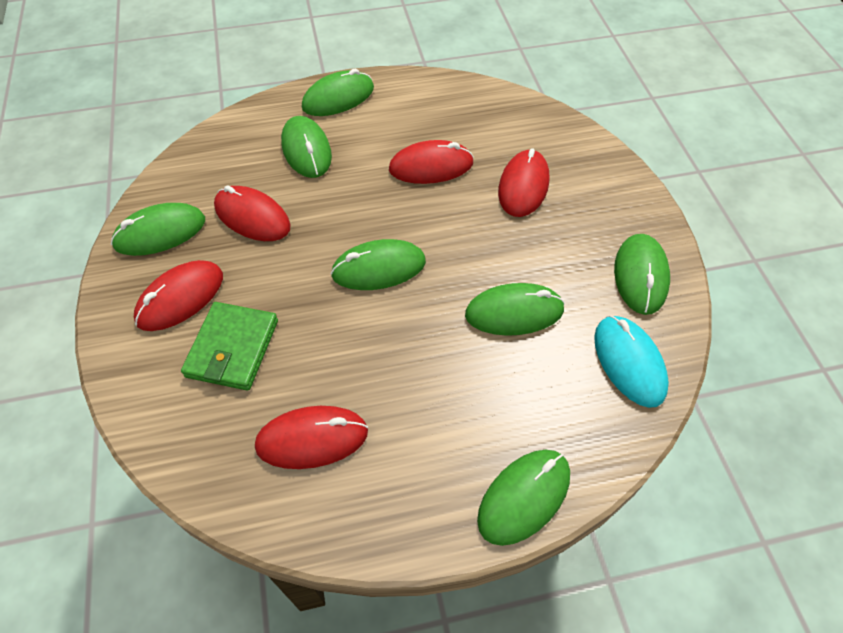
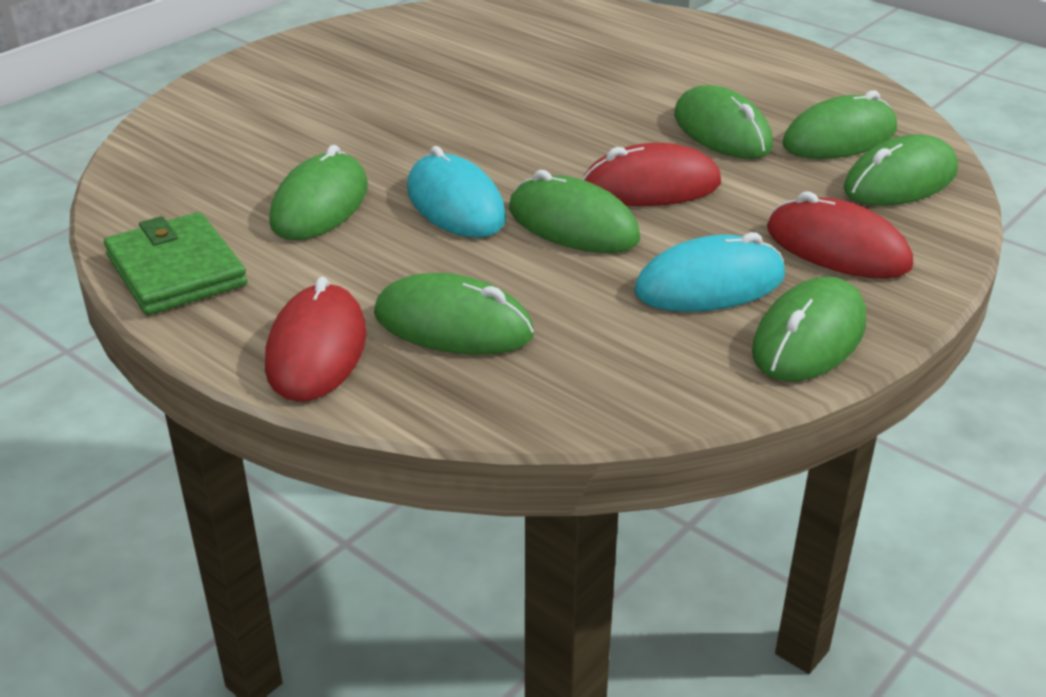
red mouse: 5 -> 3
turquoise mouse: 1 -> 2

